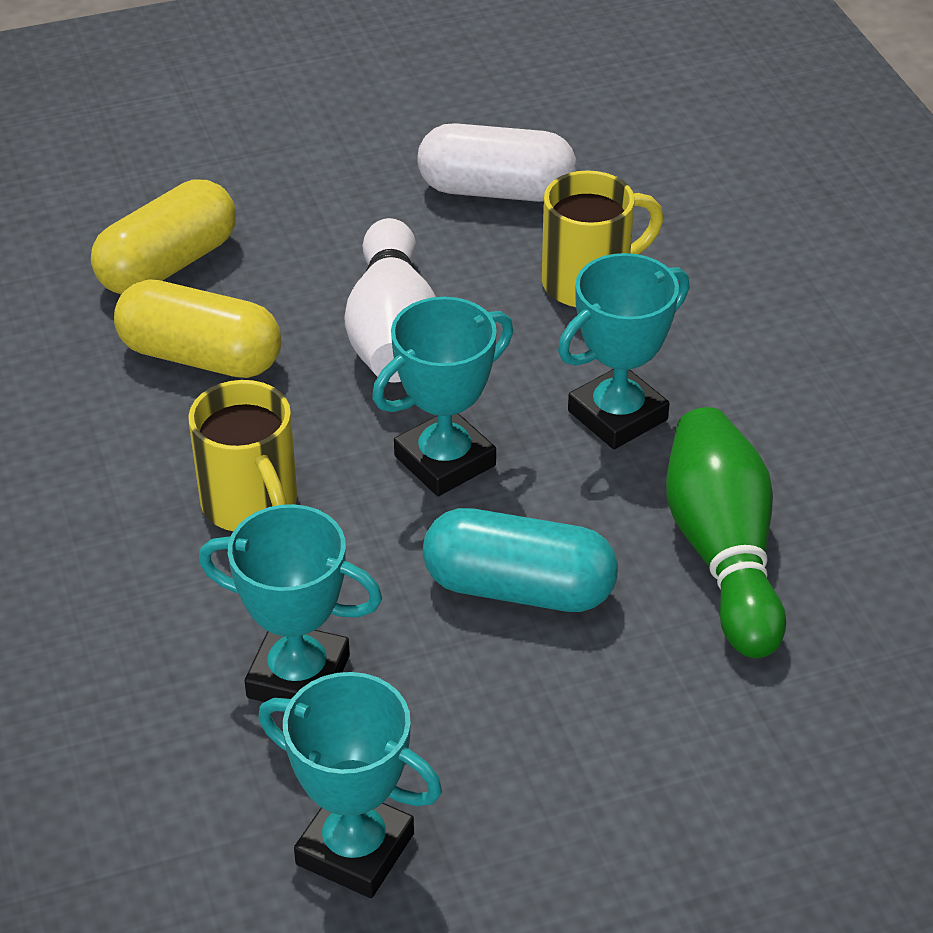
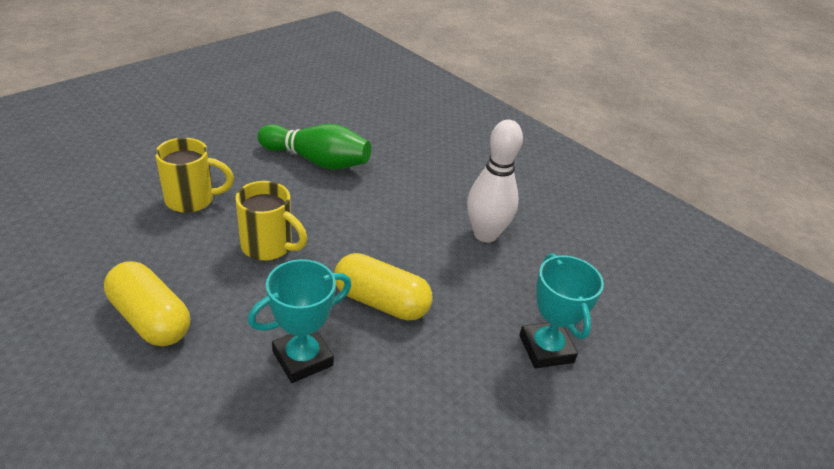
turquoise capsule: 1 -> 0
turquoise trophy: 4 -> 2
white capsule: 1 -> 0

